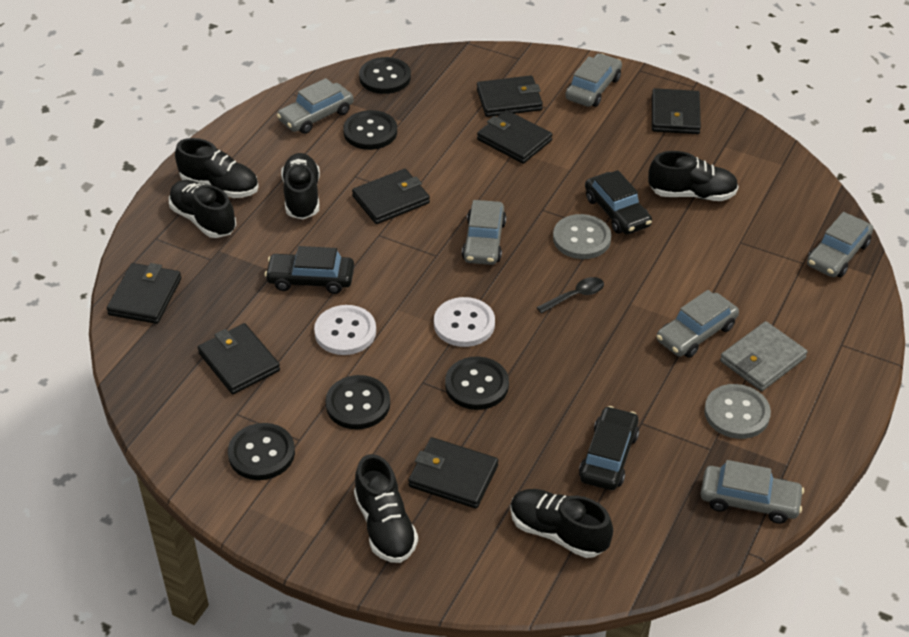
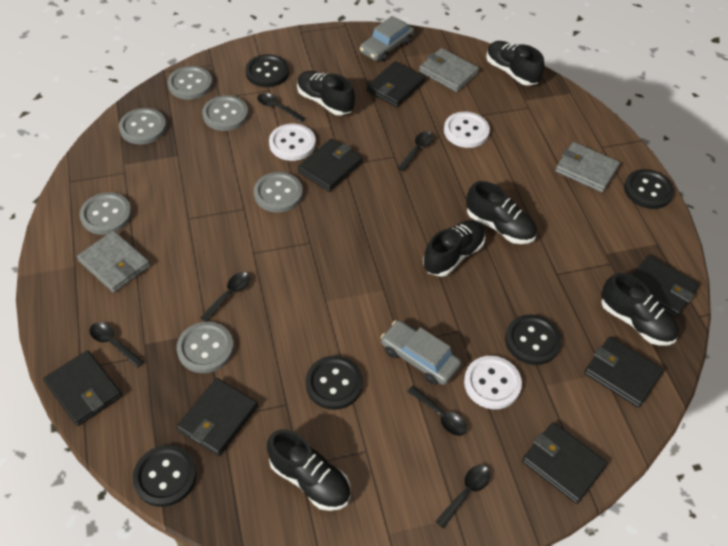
black car: 3 -> 0
black spoon: 1 -> 6
grey button: 2 -> 6
grey car: 6 -> 2
grey wallet: 1 -> 3
white button: 2 -> 3

